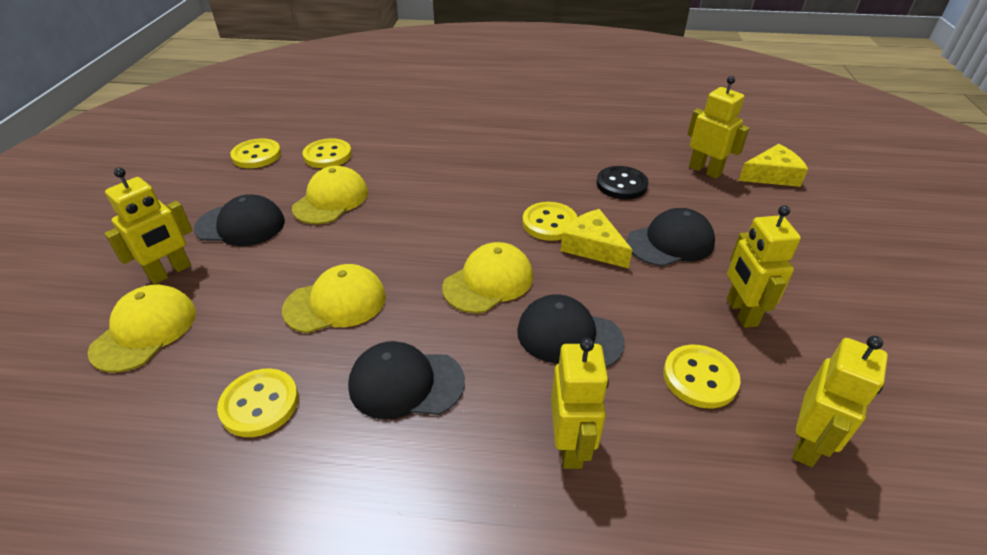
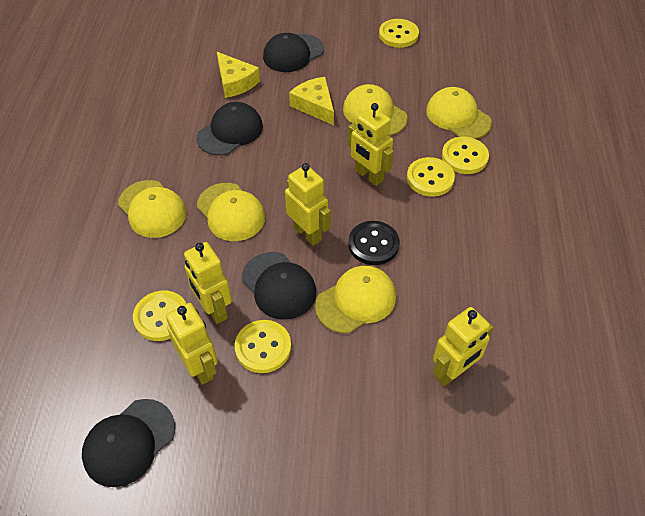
yellow cap: 4 -> 5

